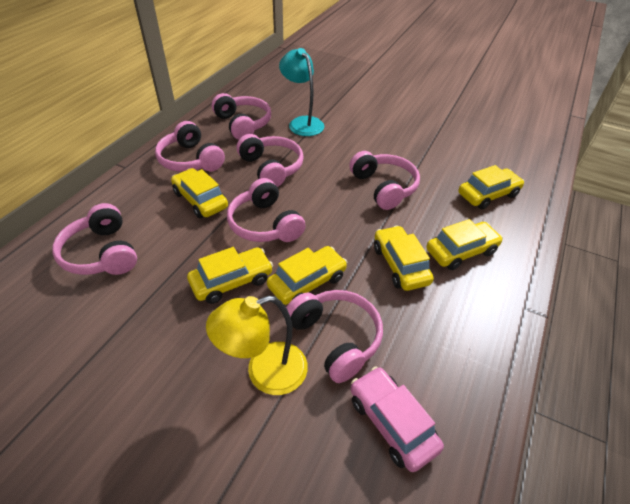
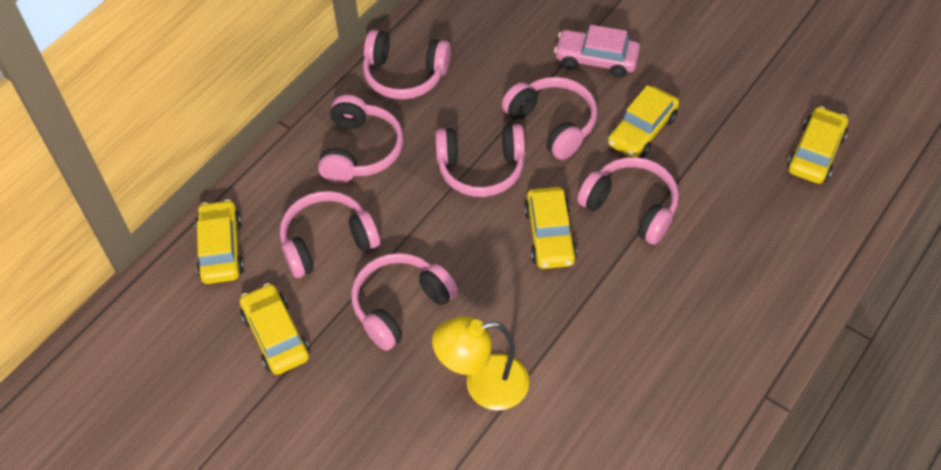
turquoise lamp: 1 -> 0
yellow car: 6 -> 5

